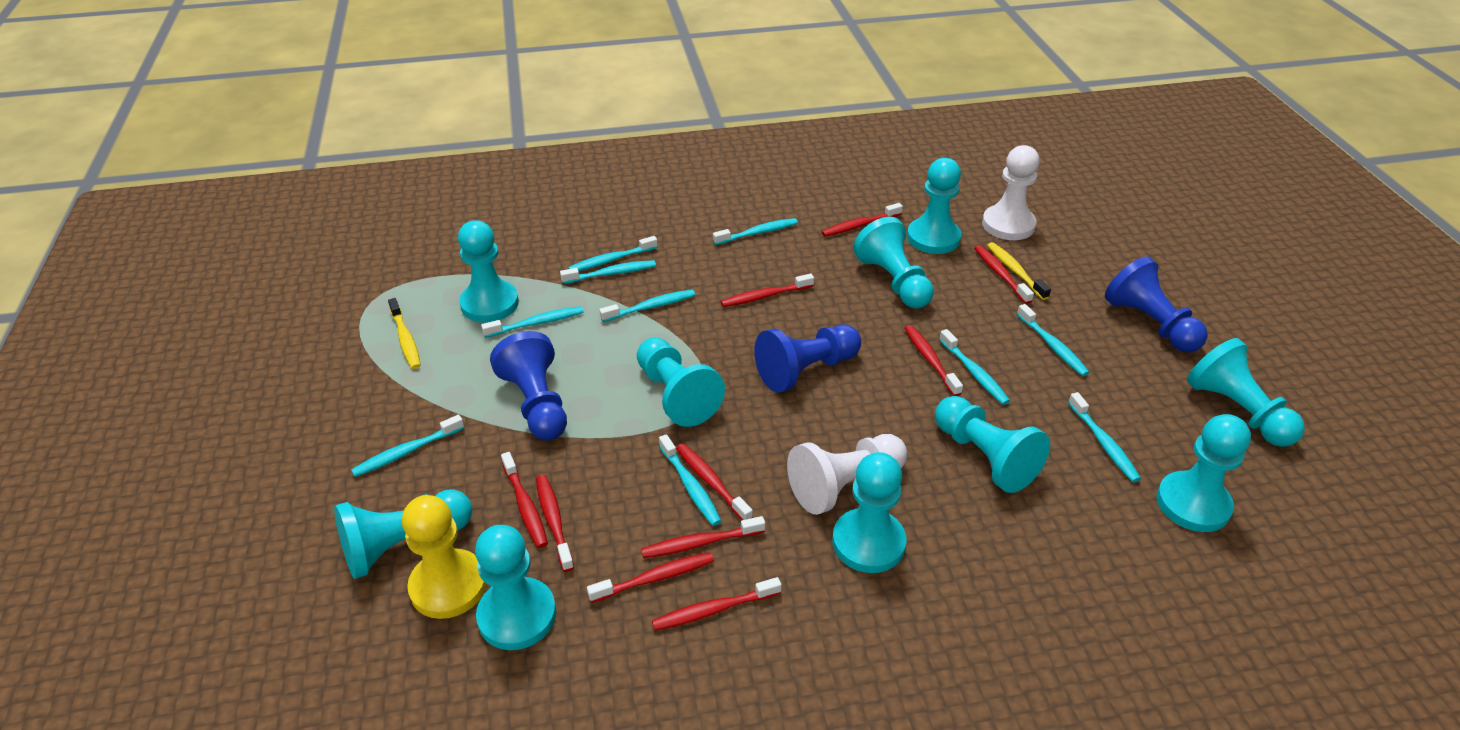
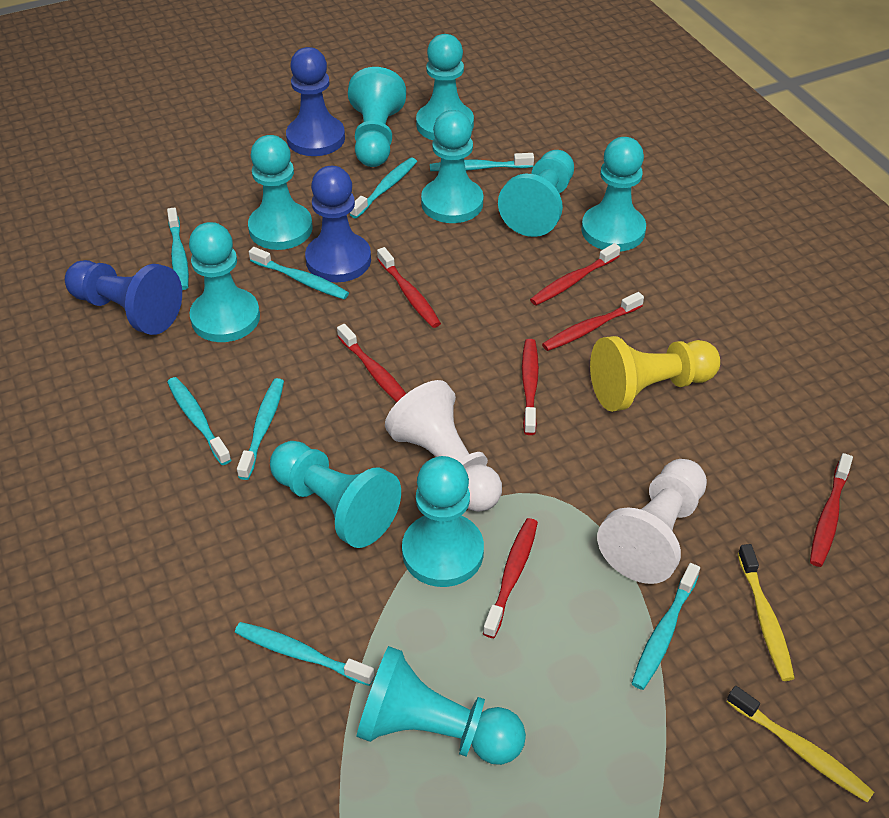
red toothbrush: 10 -> 7
turquoise toothbrush: 10 -> 8

